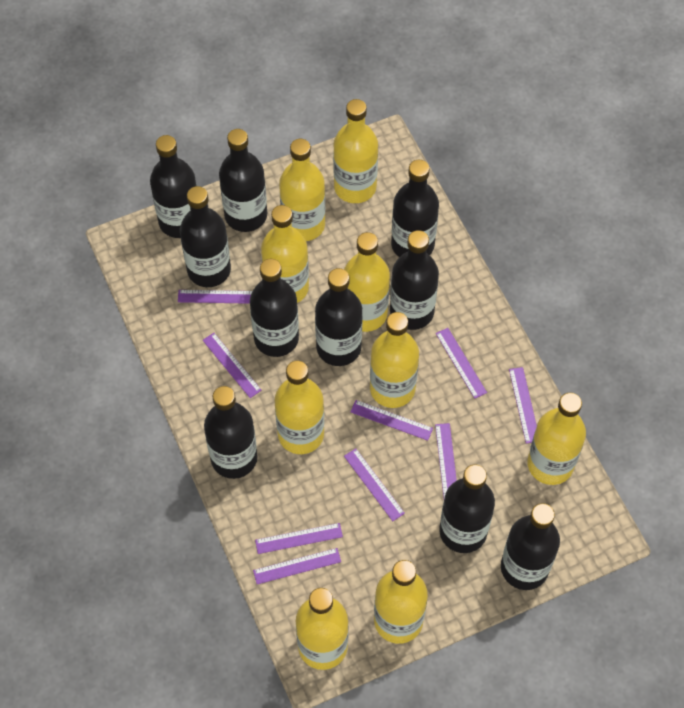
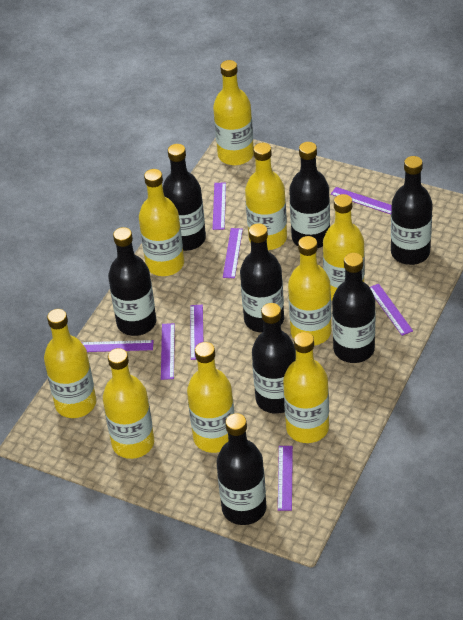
black bottle: 10 -> 8
purple ruler: 9 -> 8

